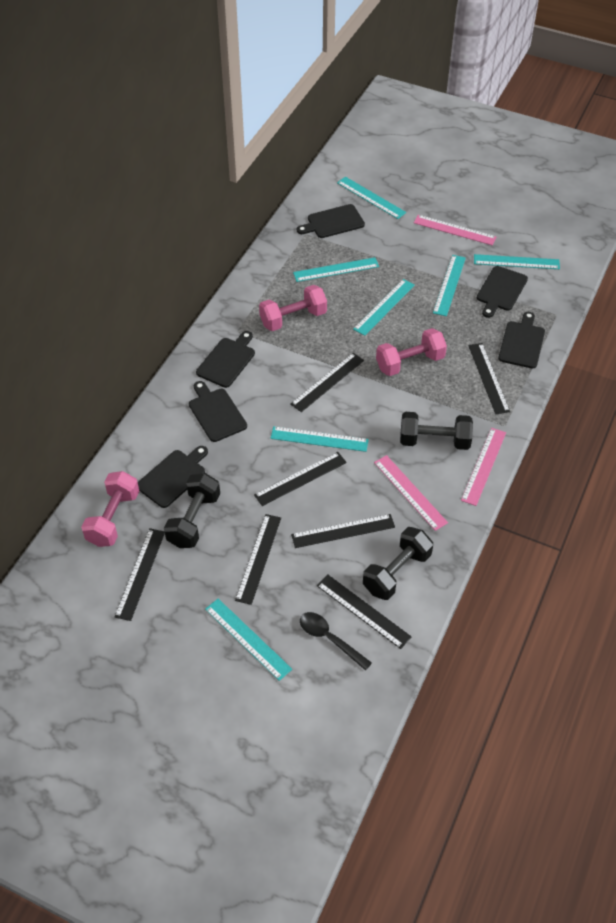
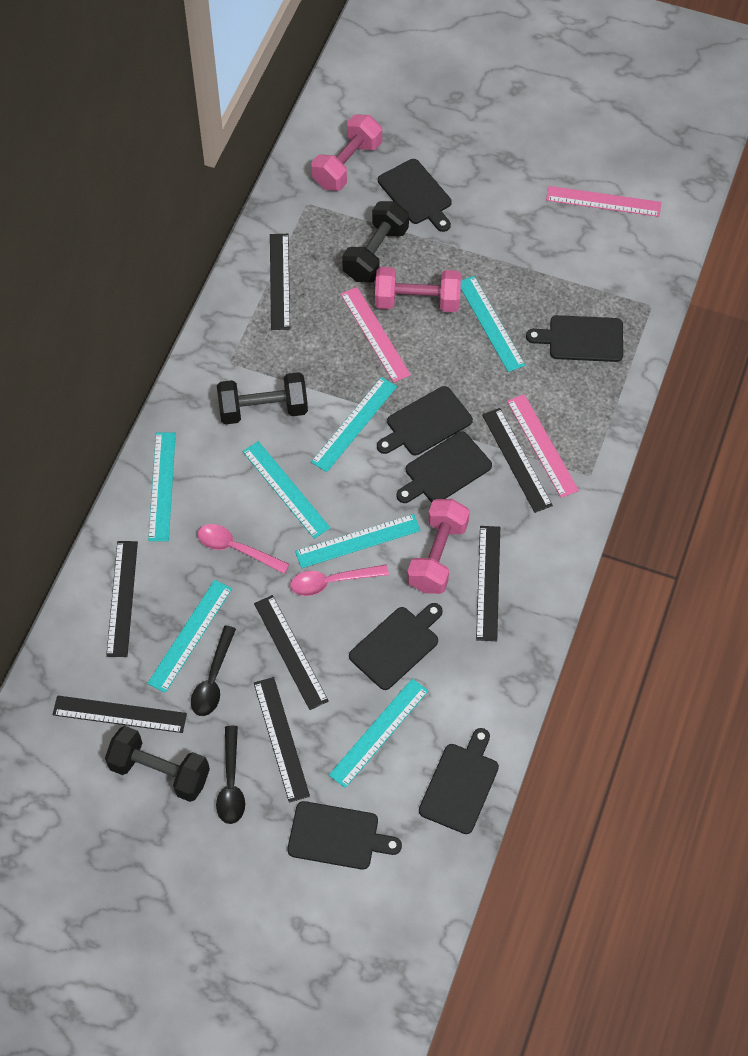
black cutting board: 6 -> 7
black spoon: 1 -> 2
pink spoon: 0 -> 2

